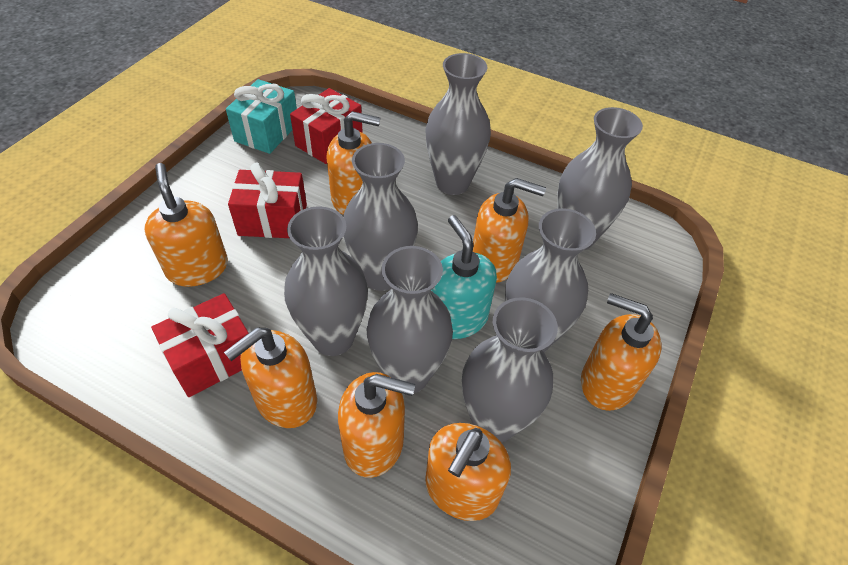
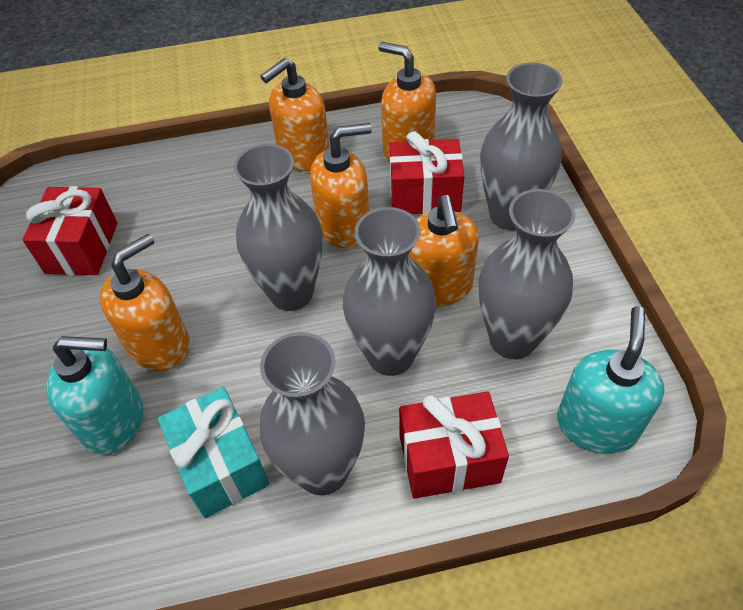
grey vase: 7 -> 5
orange soap dispenser: 7 -> 5
turquoise soap dispenser: 1 -> 2

